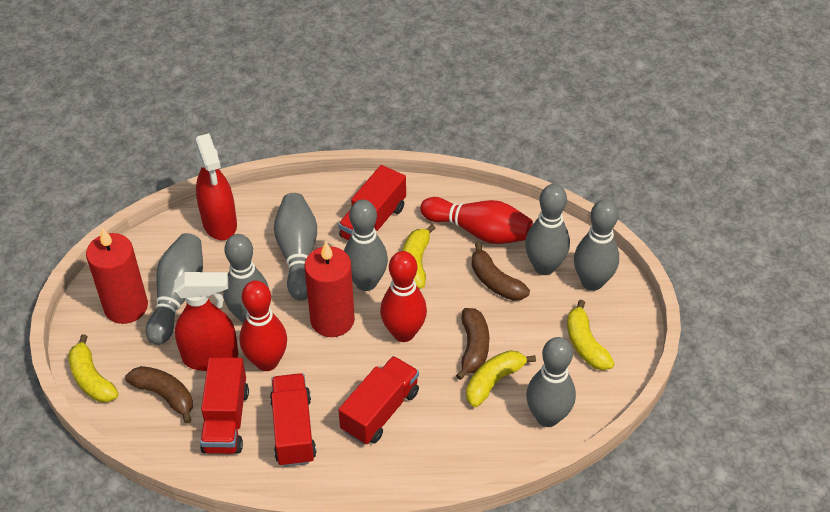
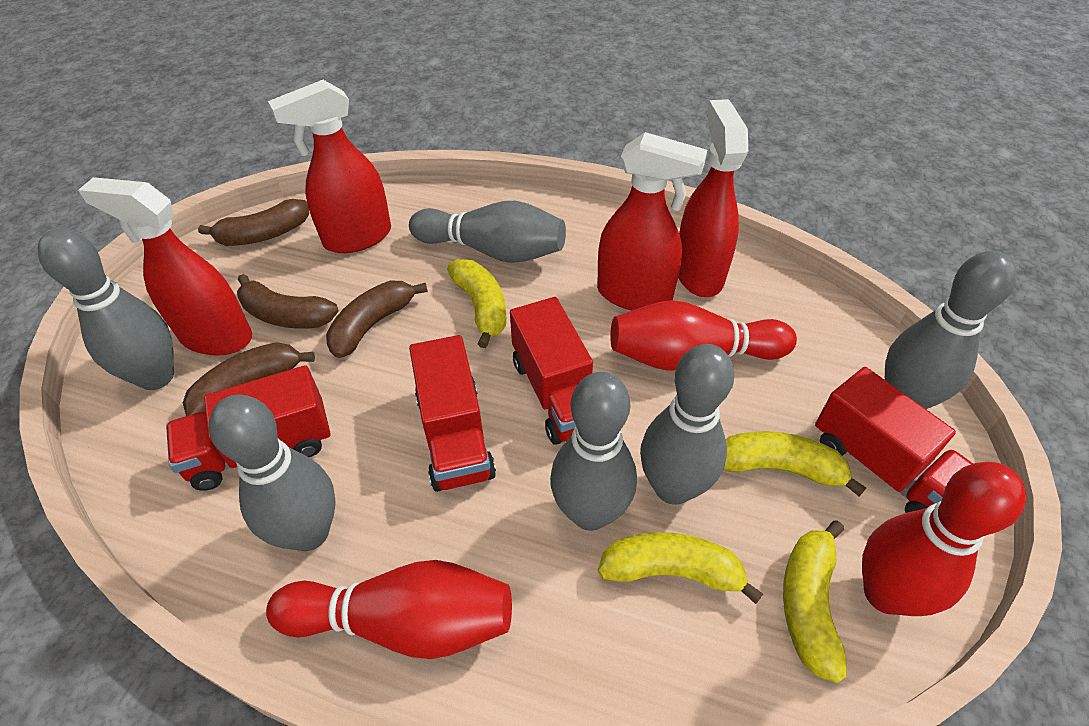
brown banana: 3 -> 4
grey bowling pin: 7 -> 6
red candle: 2 -> 0
red spray bottle: 2 -> 4

